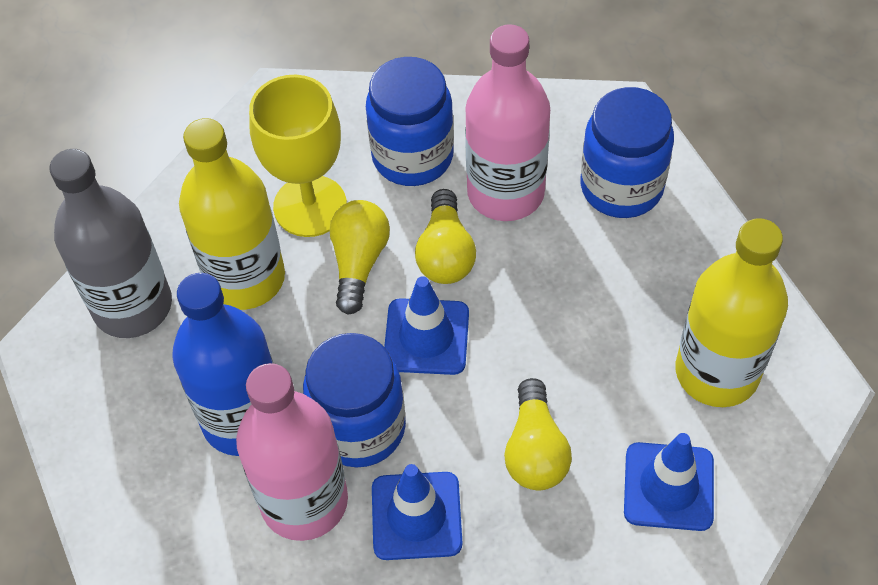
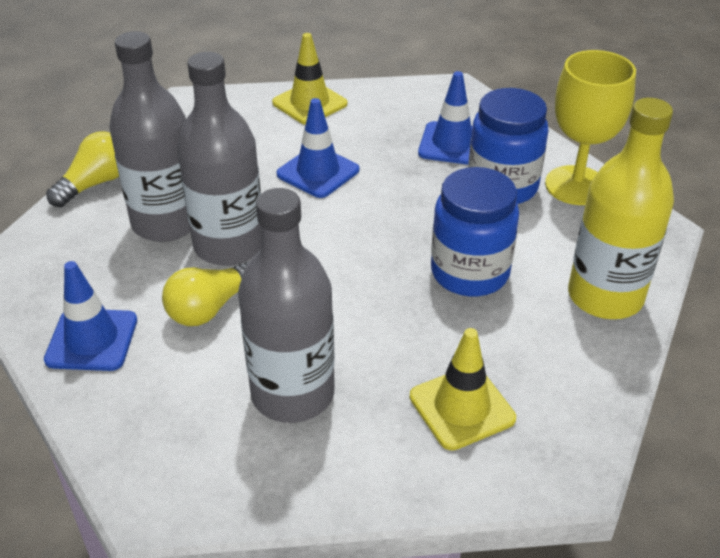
blue bottle: 1 -> 0
blue jar: 3 -> 2
grey bottle: 1 -> 3
pink bottle: 2 -> 0
yellow bottle: 2 -> 1
yellow light bulb: 3 -> 2
yellow traffic cone: 0 -> 2

